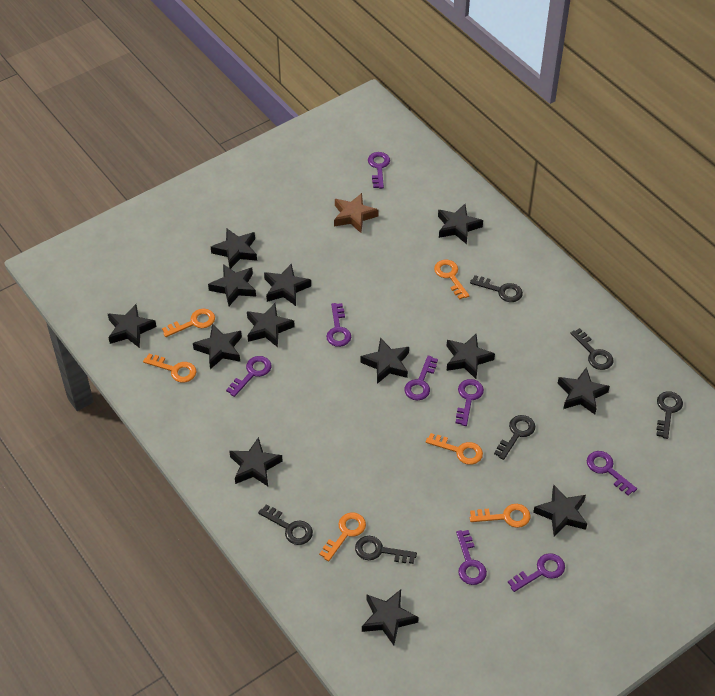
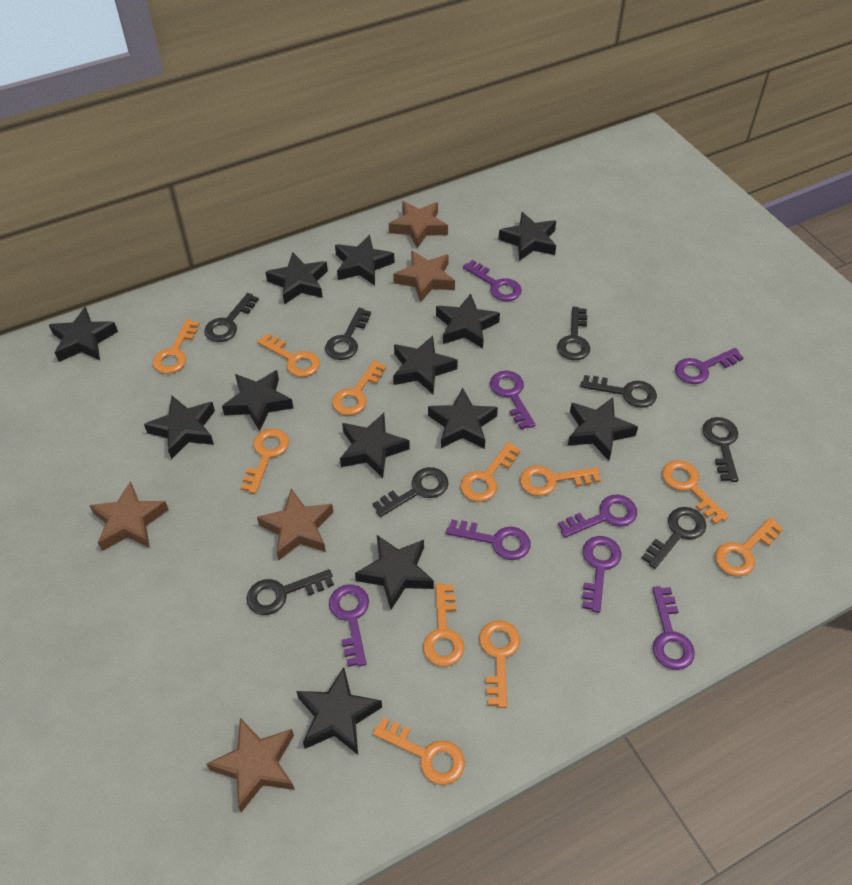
black key: 6 -> 8
brown star: 1 -> 5
orange key: 6 -> 11

